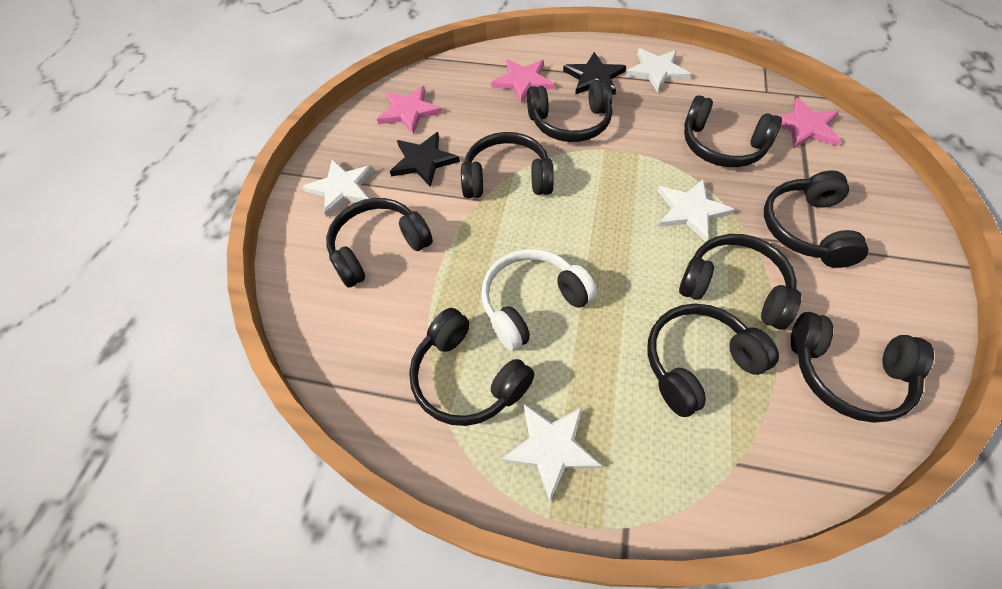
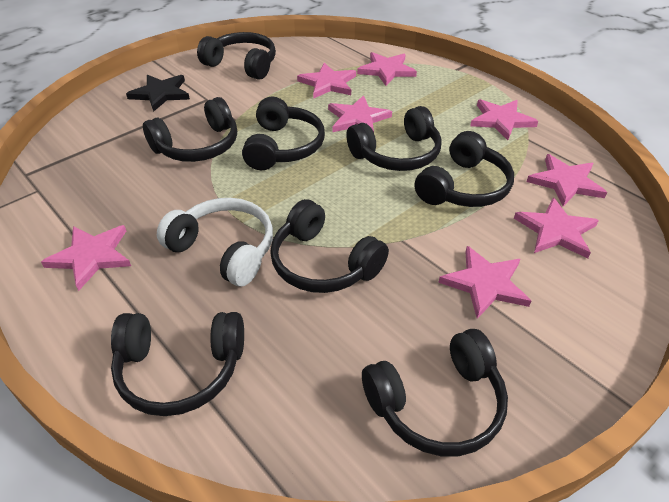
black headphones: 9 -> 8
black star: 2 -> 1
pink star: 3 -> 8
white star: 4 -> 0

